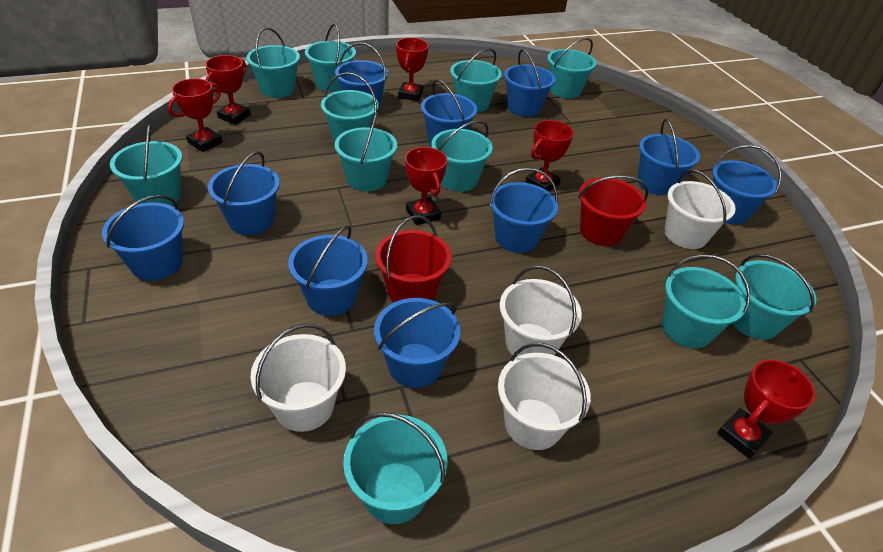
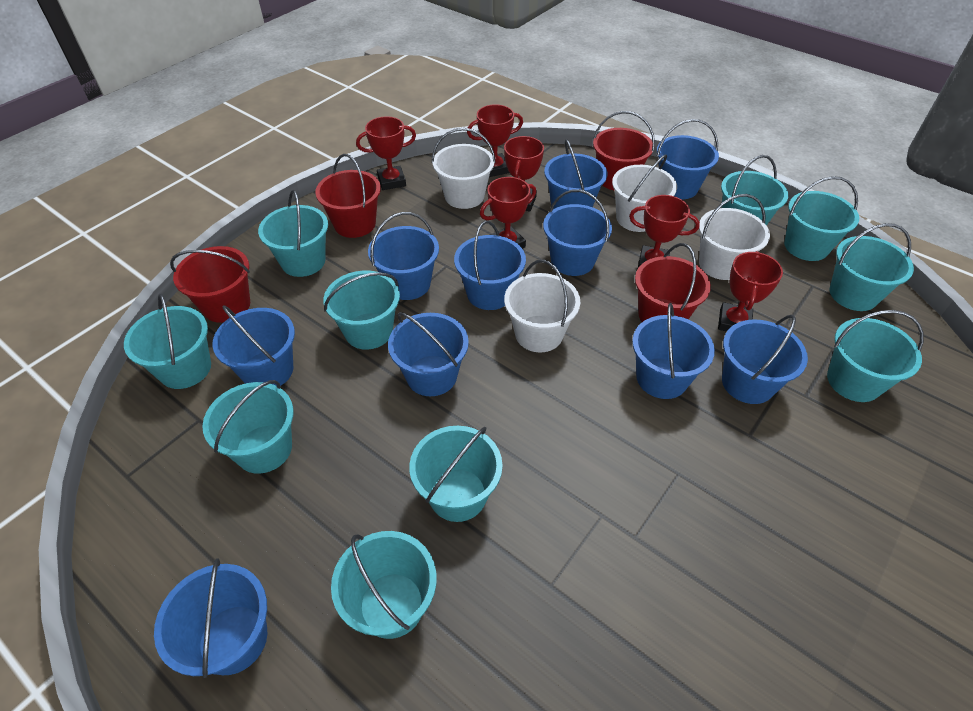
red bucket: 2 -> 4
turquoise bucket: 11 -> 10

